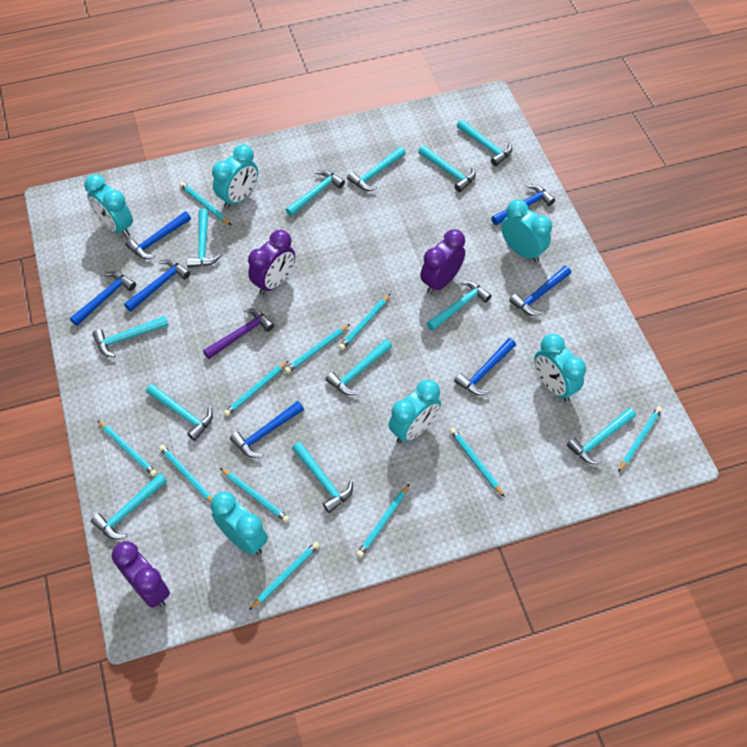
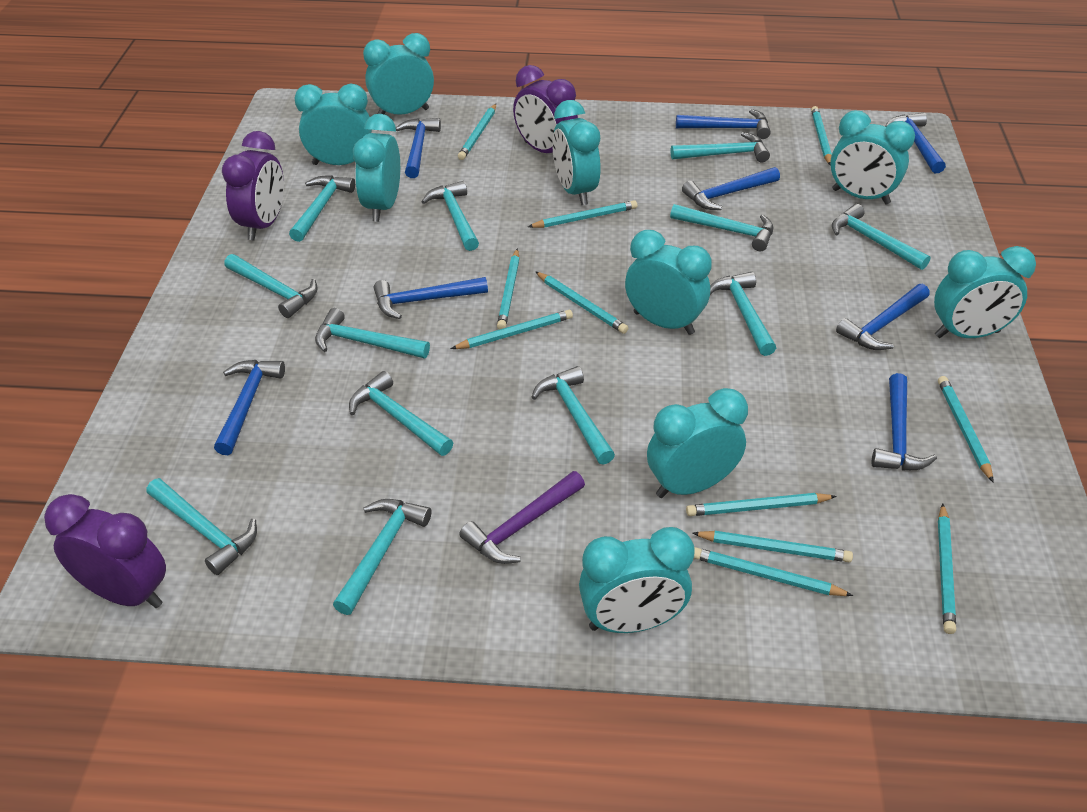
blue hammer: 7 -> 8
turquoise clock: 6 -> 9

